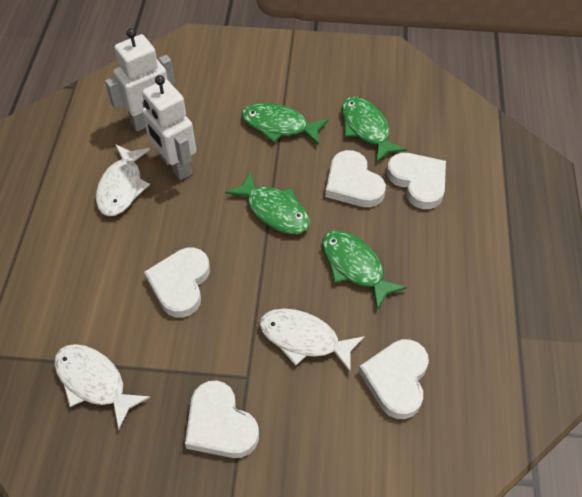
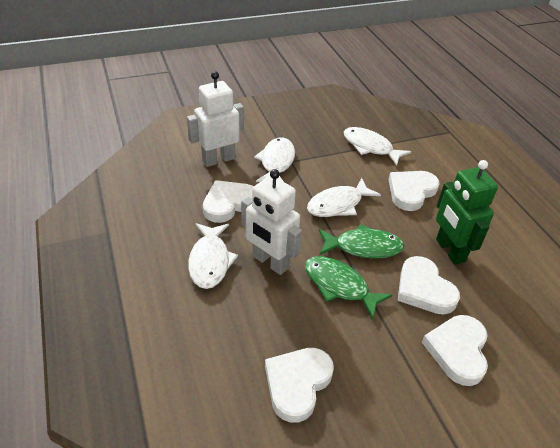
green fish: 4 -> 2
green robot: 0 -> 1
white fish: 3 -> 4

